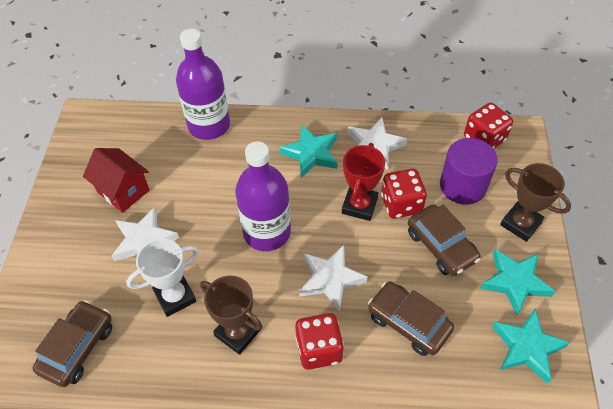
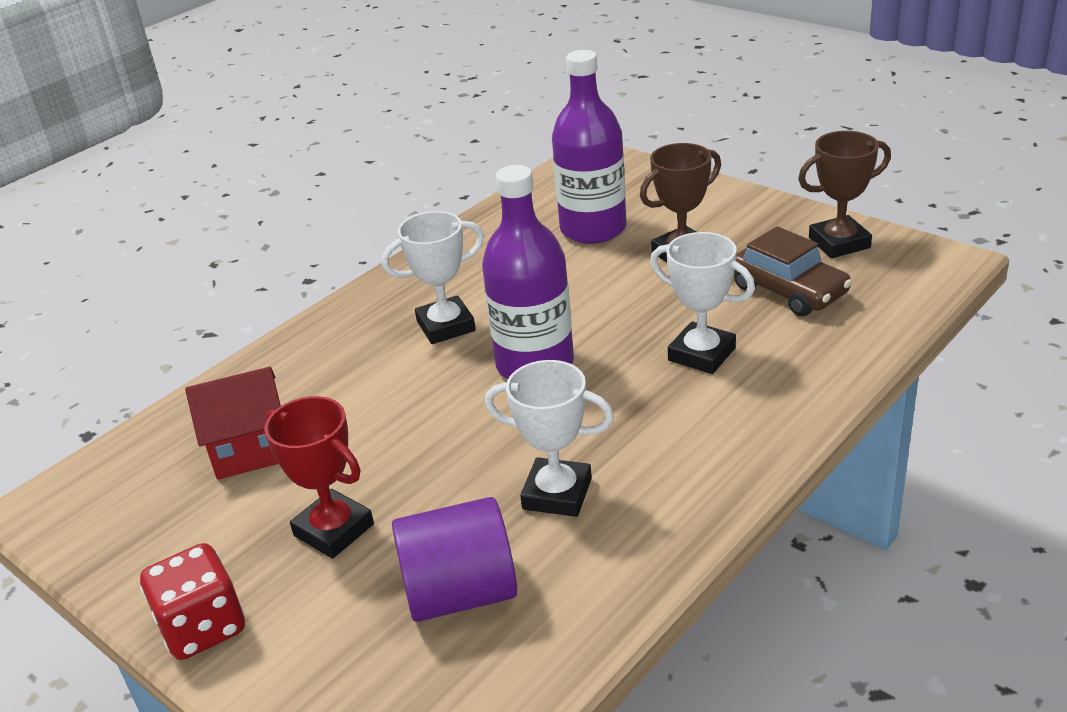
brown car: 3 -> 1
red dice: 3 -> 1
turquoise star: 3 -> 0
white star: 3 -> 0
white trophy: 1 -> 3

